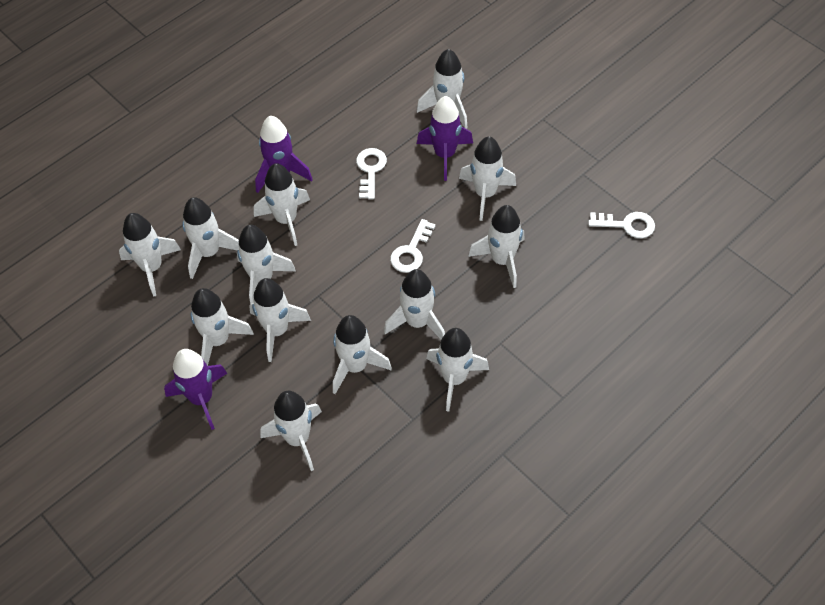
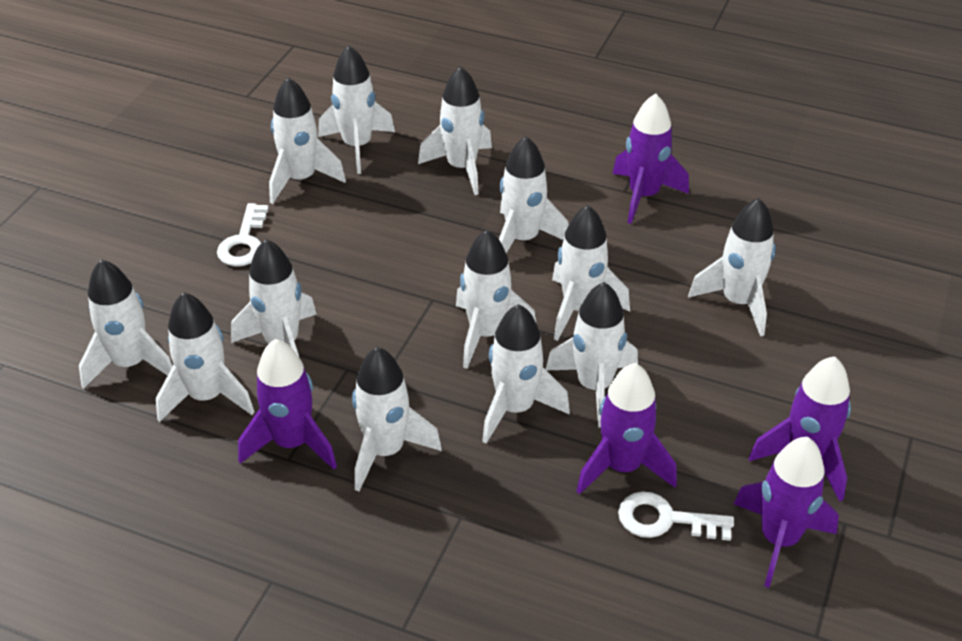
purple rocket: 3 -> 5
white key: 3 -> 2

